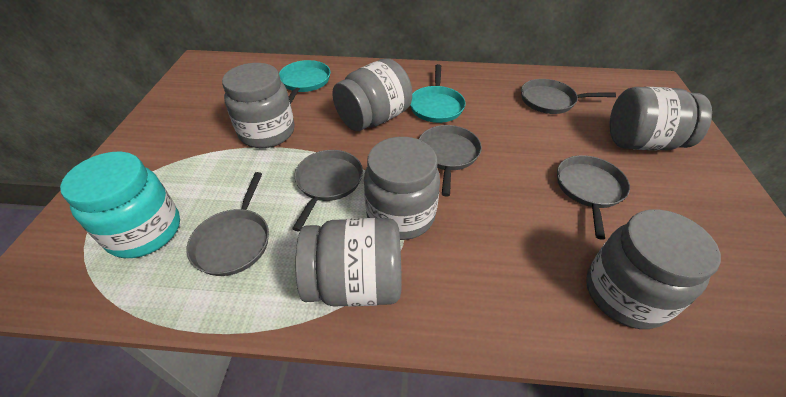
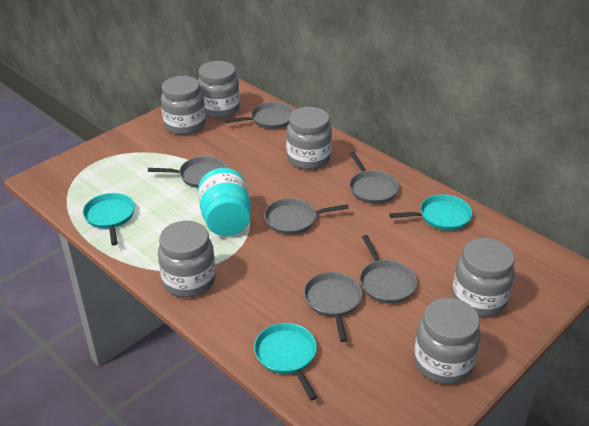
grey pan: 5 -> 6
turquoise pan: 2 -> 3

